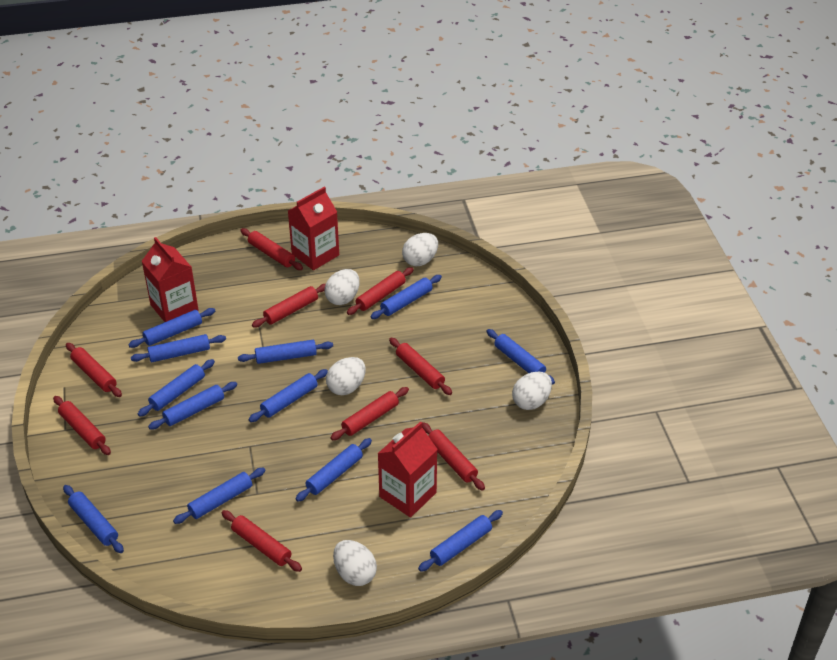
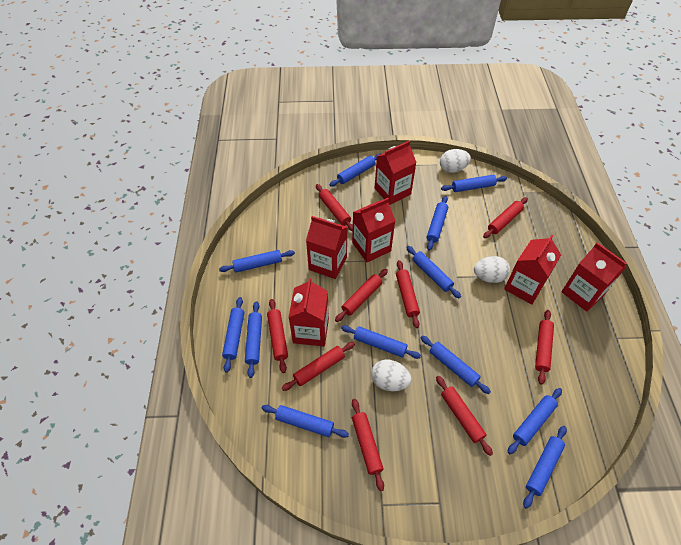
red carton: 3 -> 6
white egg: 5 -> 3

